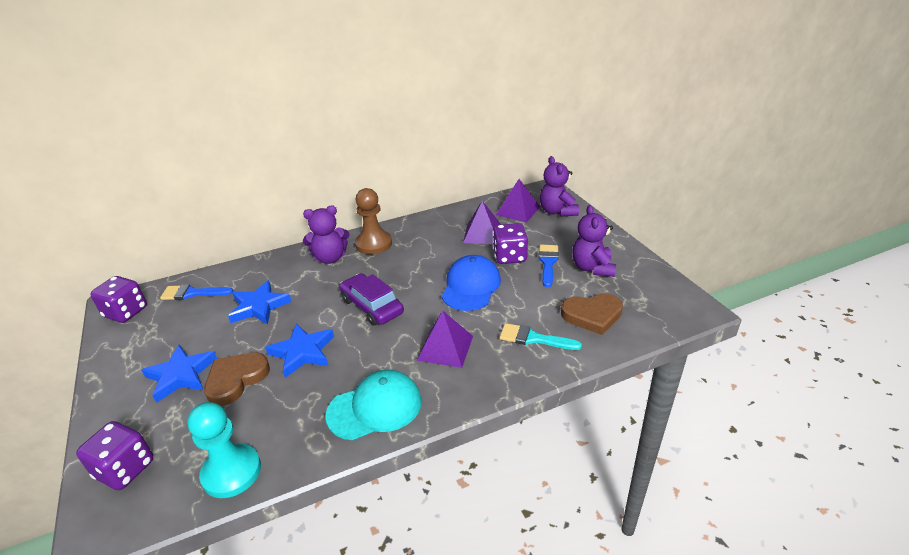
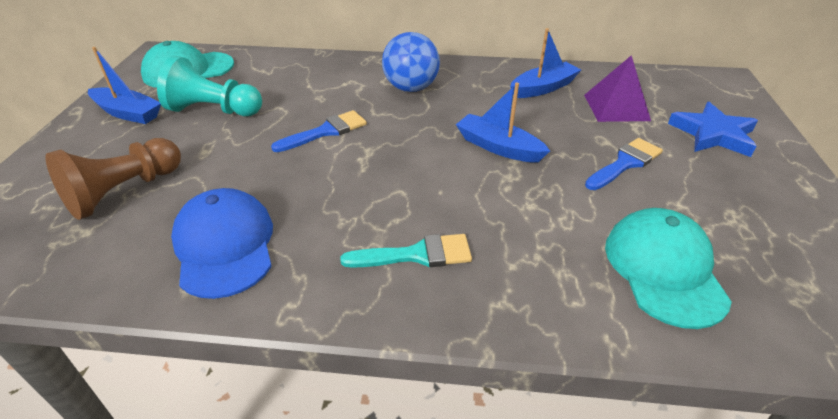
blue ball: 0 -> 1
blue boat: 0 -> 3
blue star: 3 -> 1
brown heart: 2 -> 0
purple car: 1 -> 0
purple dice: 3 -> 0
purple pyramid: 3 -> 1
purple teddy bear: 3 -> 0
turquoise cap: 1 -> 2

